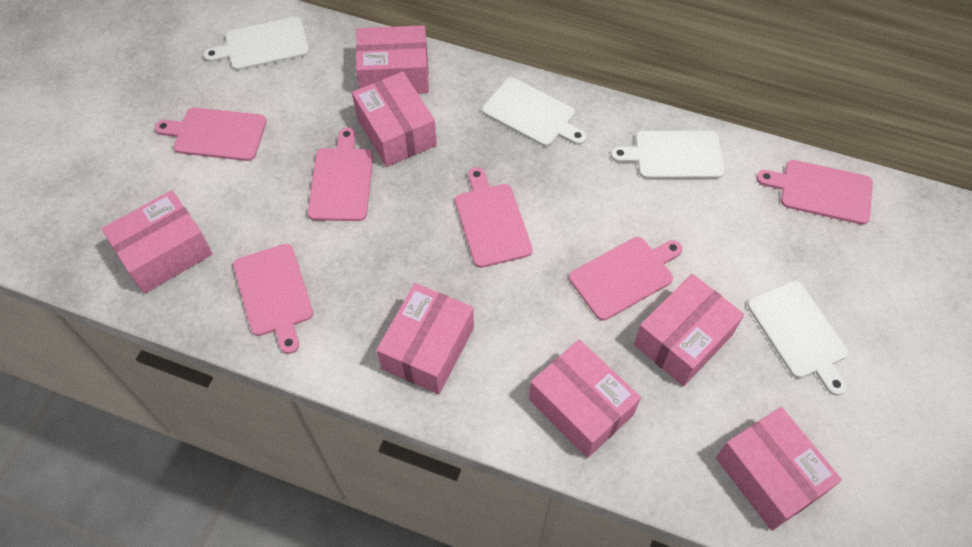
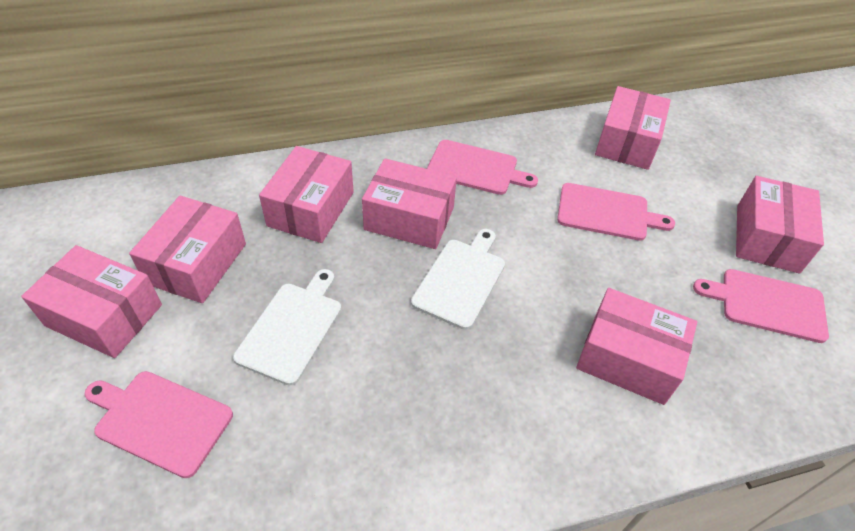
pink cutting board: 6 -> 4
white cutting board: 4 -> 2

